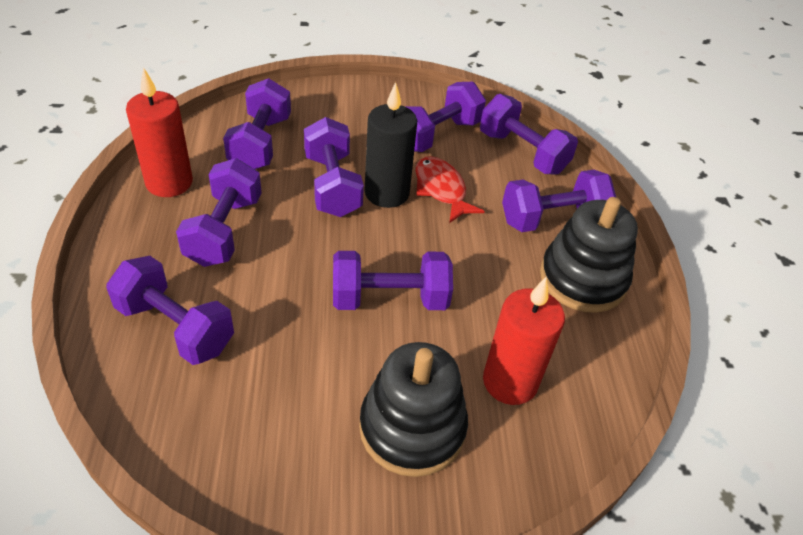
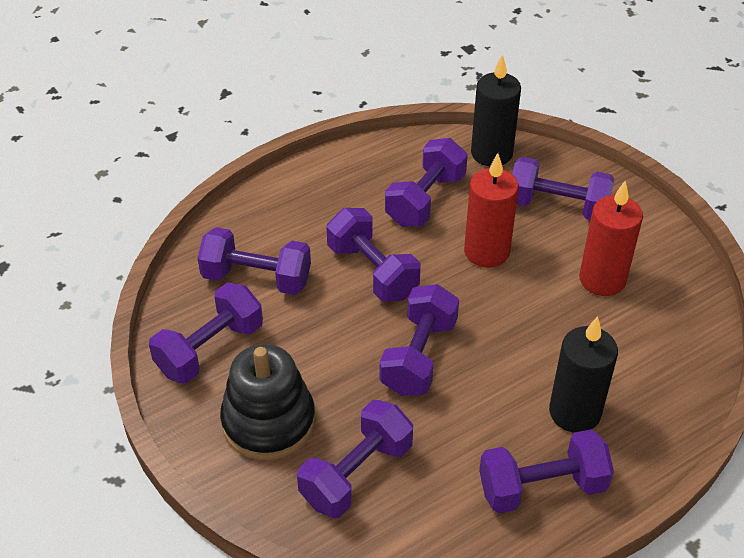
black candle: 1 -> 2
black stacking toy: 2 -> 1
red fish: 1 -> 0

